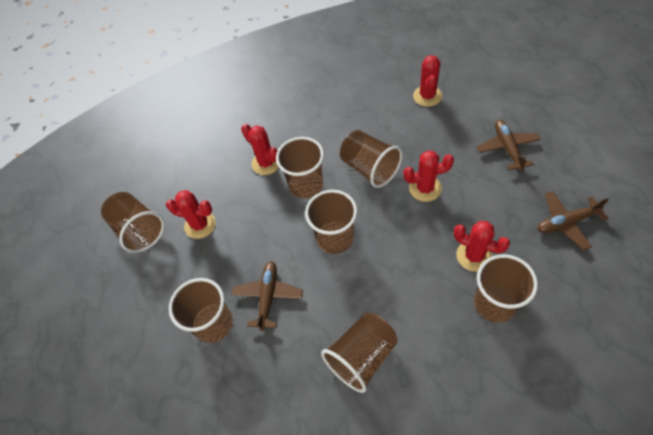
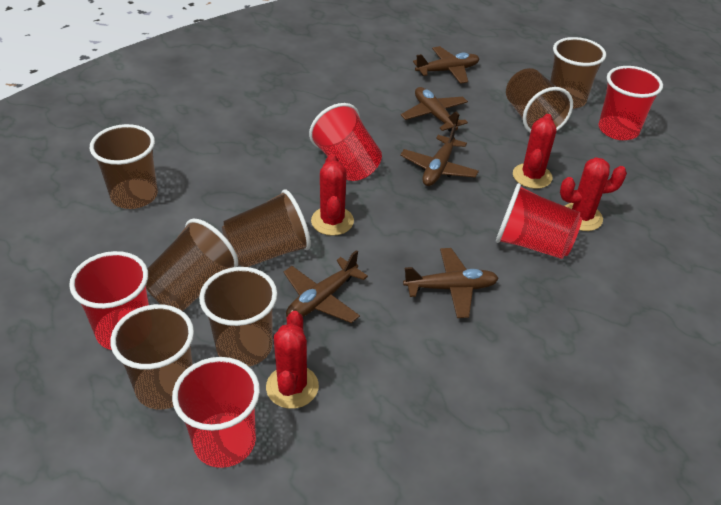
brown plane: 3 -> 5
red cactus: 5 -> 4
red cup: 0 -> 5

